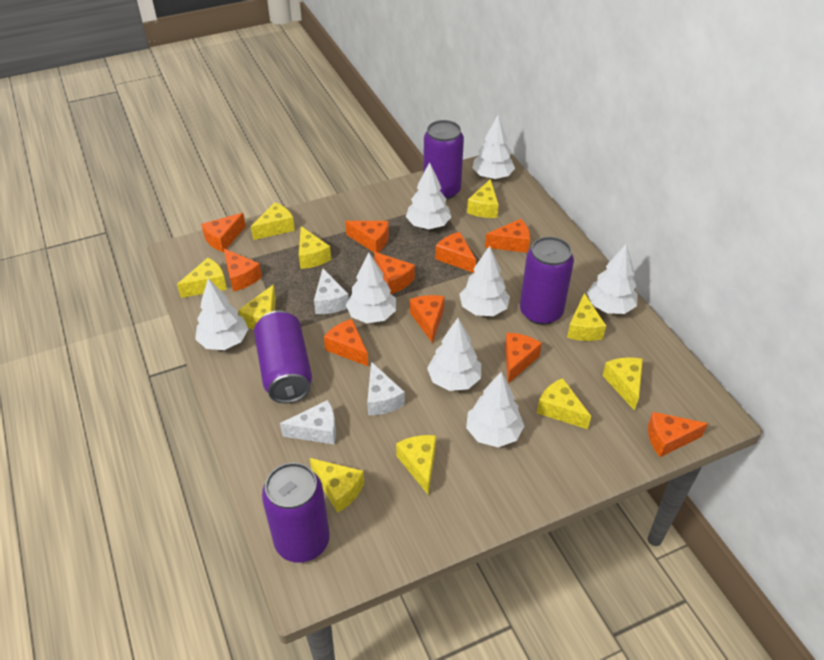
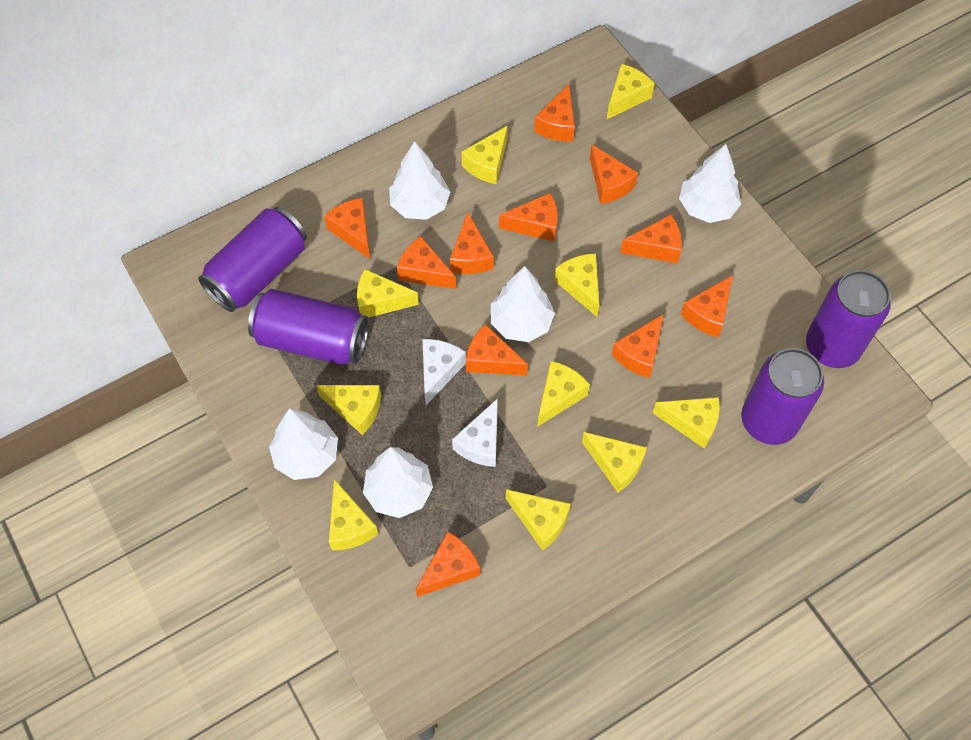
orange cheese: 10 -> 11
white cheese: 3 -> 2
white tree: 8 -> 5

